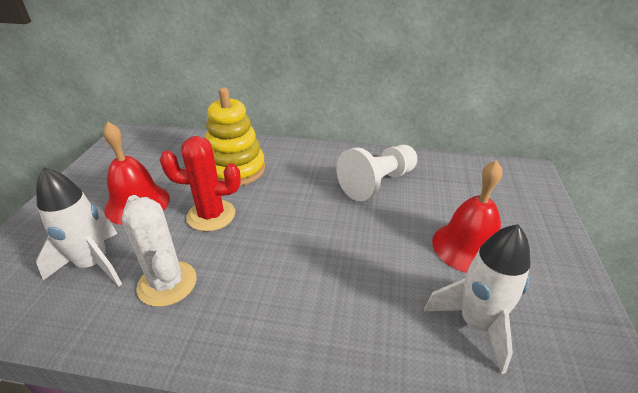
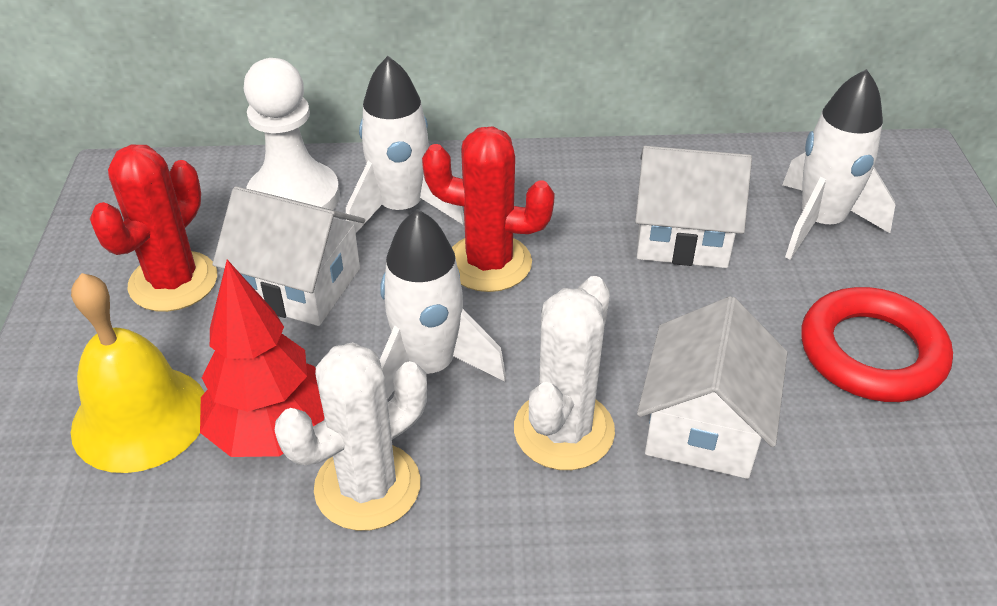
red bell: 2 -> 0
red cactus: 1 -> 2
red ring: 0 -> 1
red tree: 0 -> 1
white cactus: 1 -> 2
white house: 0 -> 3
white rocket: 2 -> 3
yellow bell: 0 -> 1
yellow stacking toy: 1 -> 0

